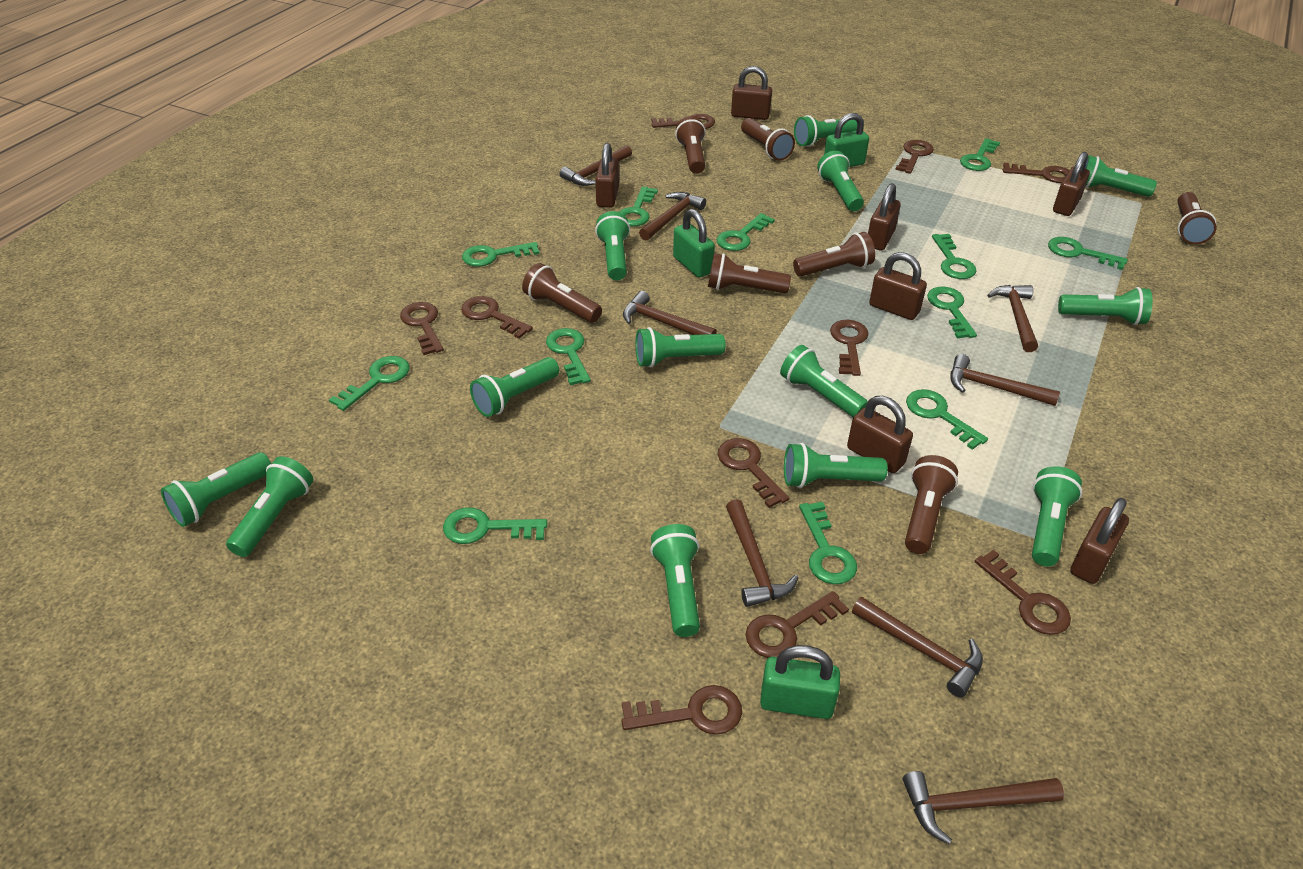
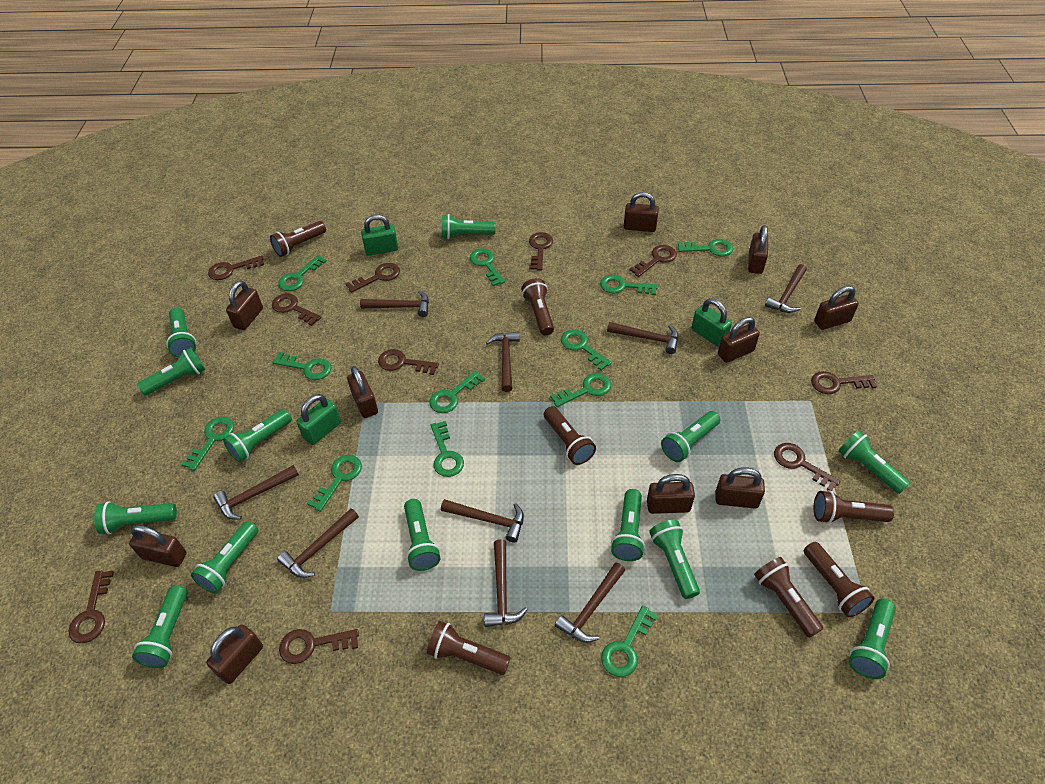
brown hammer: 8 -> 9
brown padlock: 7 -> 10

